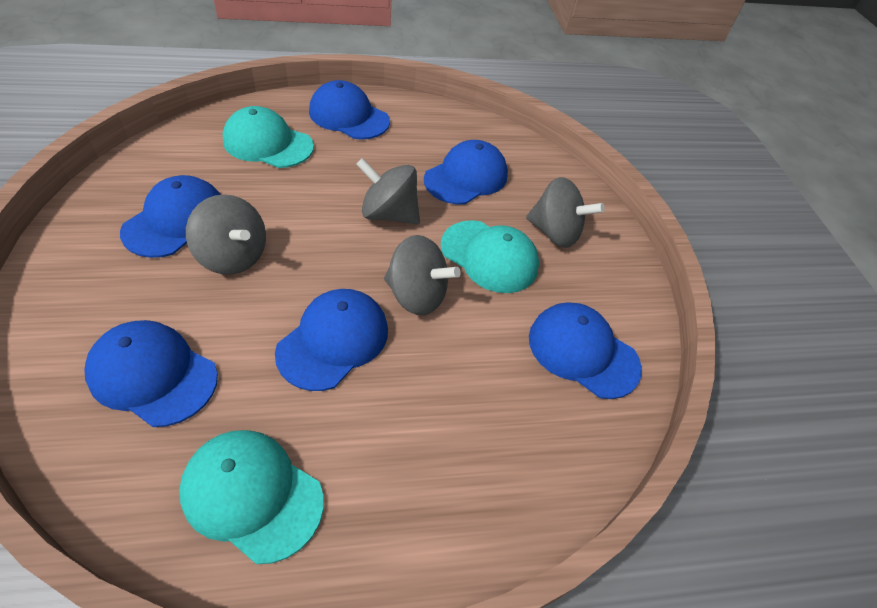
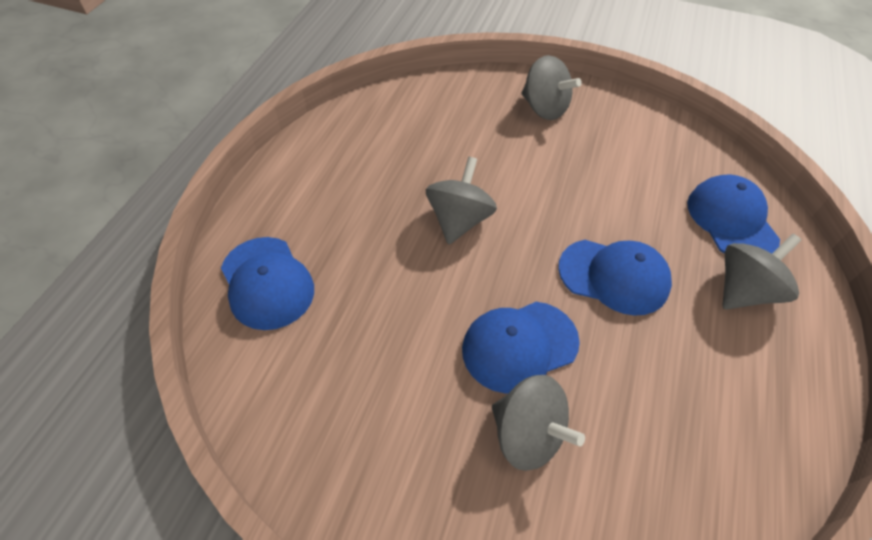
blue cap: 6 -> 4
turquoise cap: 3 -> 0

